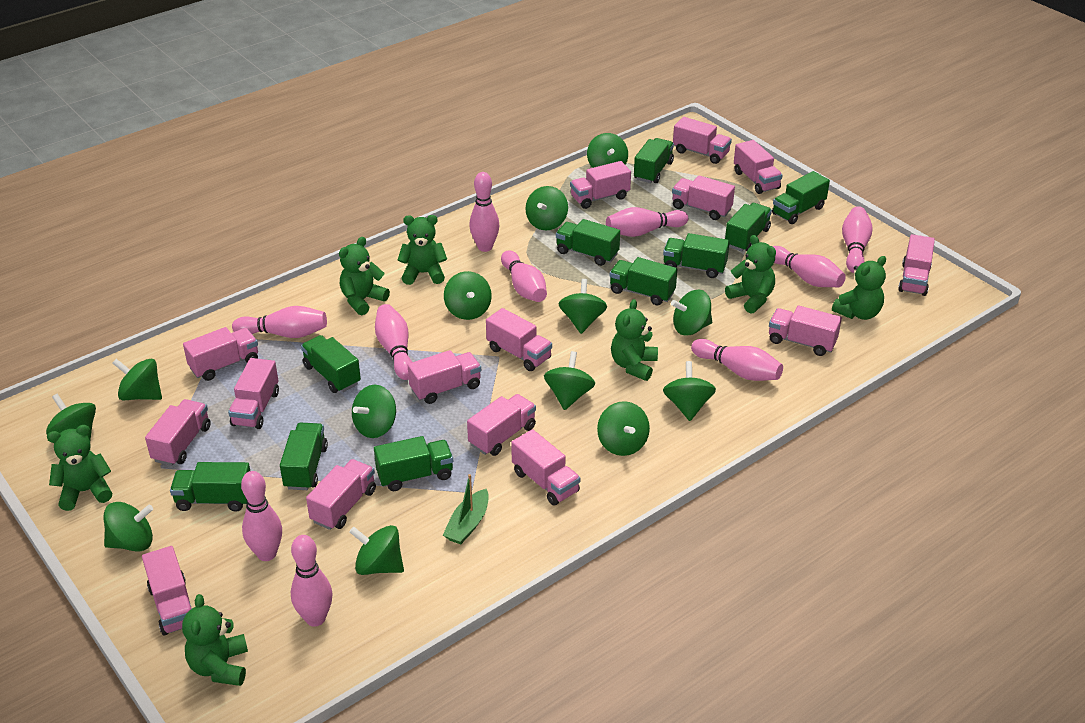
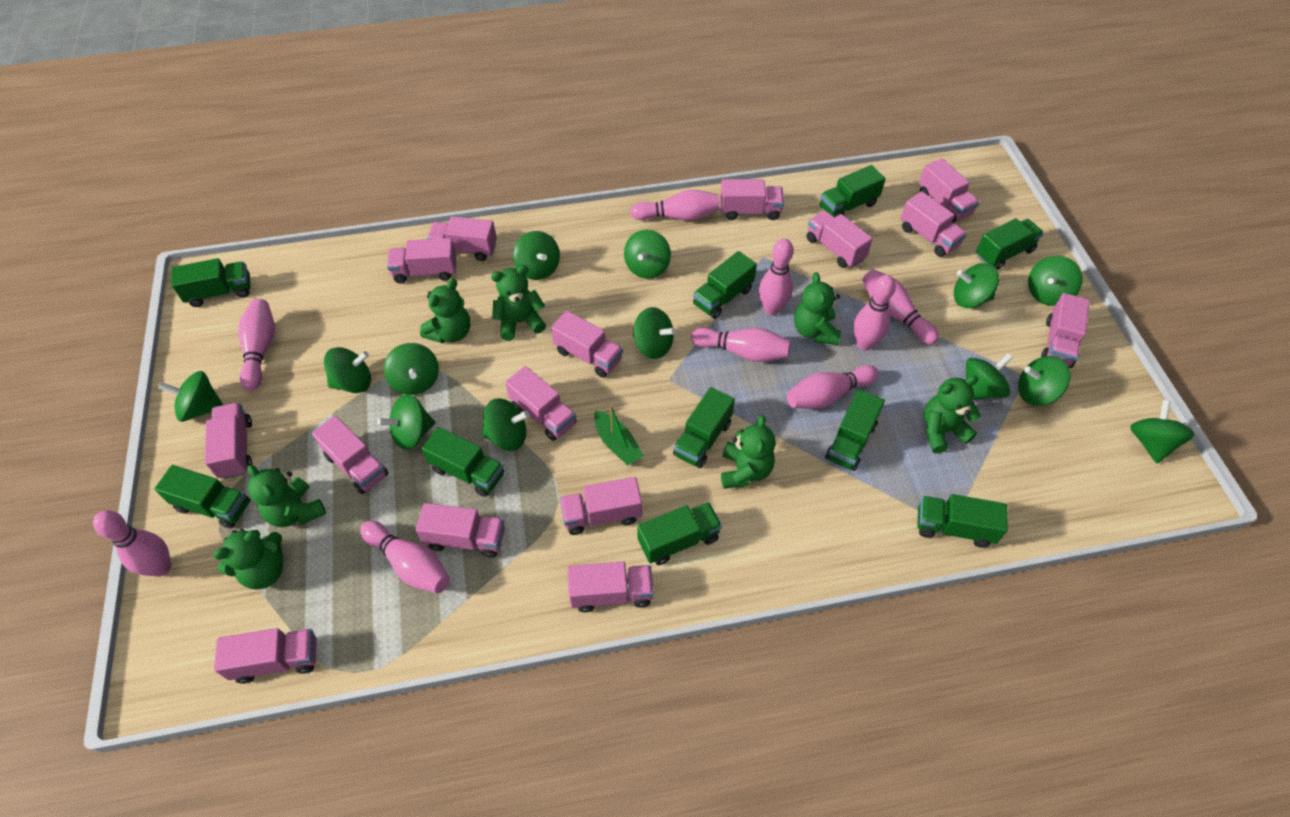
pink bowling pin: 10 -> 9

